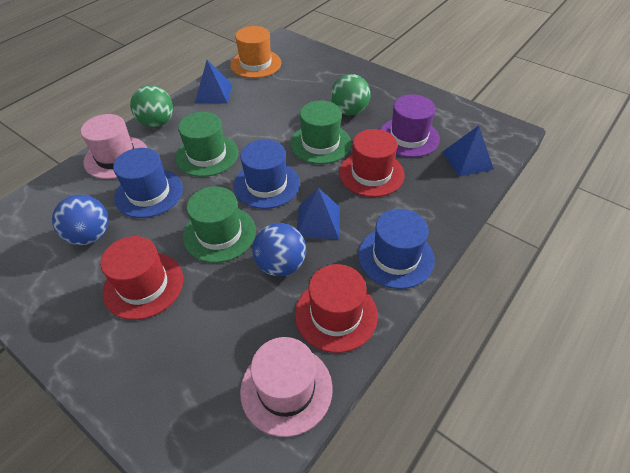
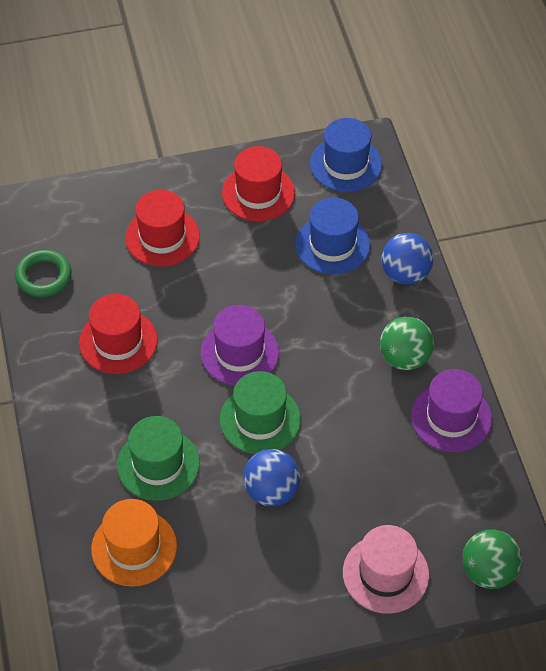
blue hat: 3 -> 2
blue pyramid: 3 -> 0
green hat: 3 -> 2
green ring: 0 -> 1
pink hat: 2 -> 1
purple hat: 1 -> 2

